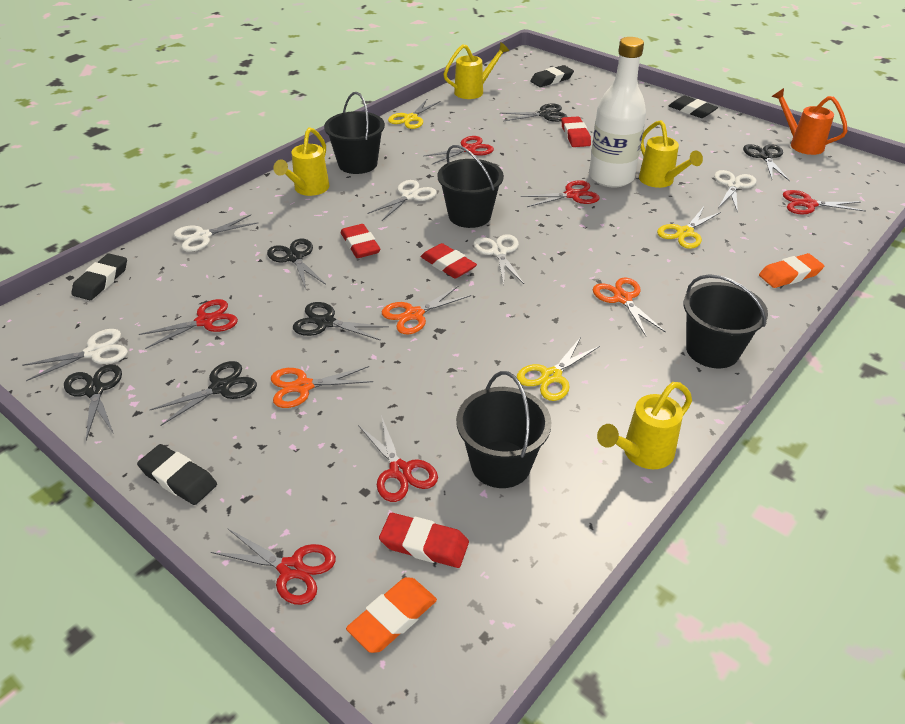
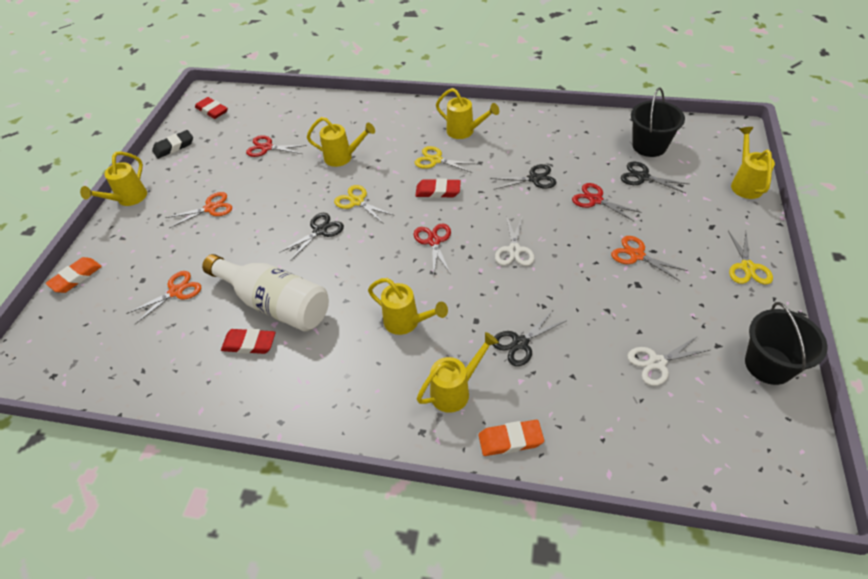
black bucket: 4 -> 2
black eraser: 4 -> 1
black scissors: 6 -> 4
orange watering can: 1 -> 0
red eraser: 4 -> 3
red scissors: 6 -> 3
white scissors: 5 -> 2
yellow watering can: 4 -> 6

